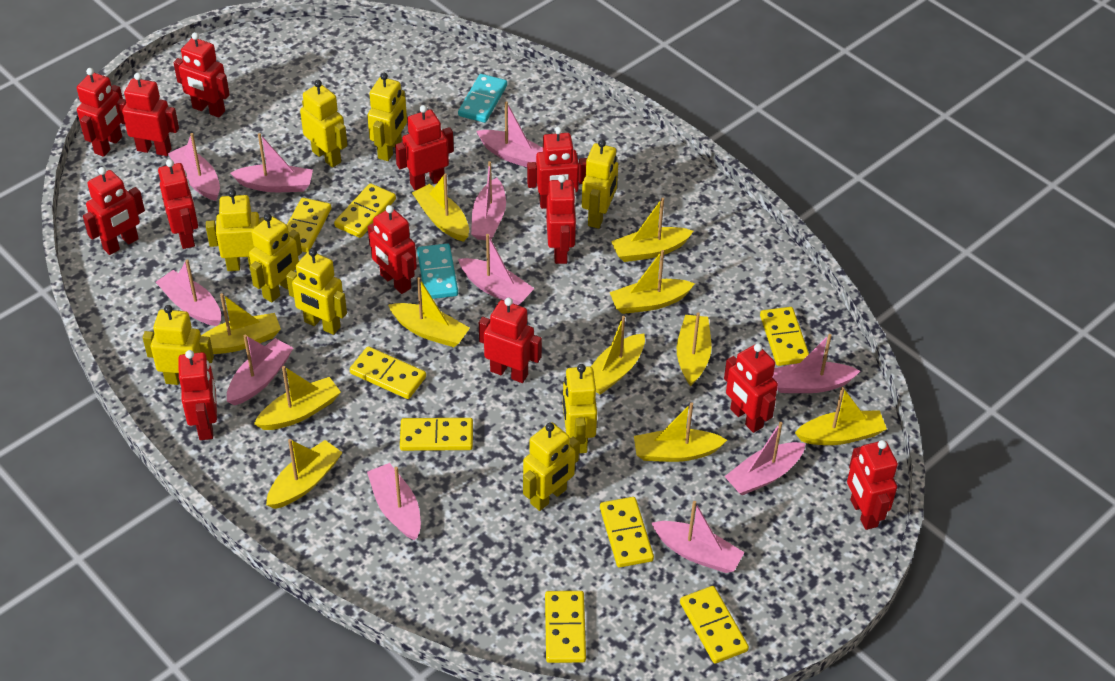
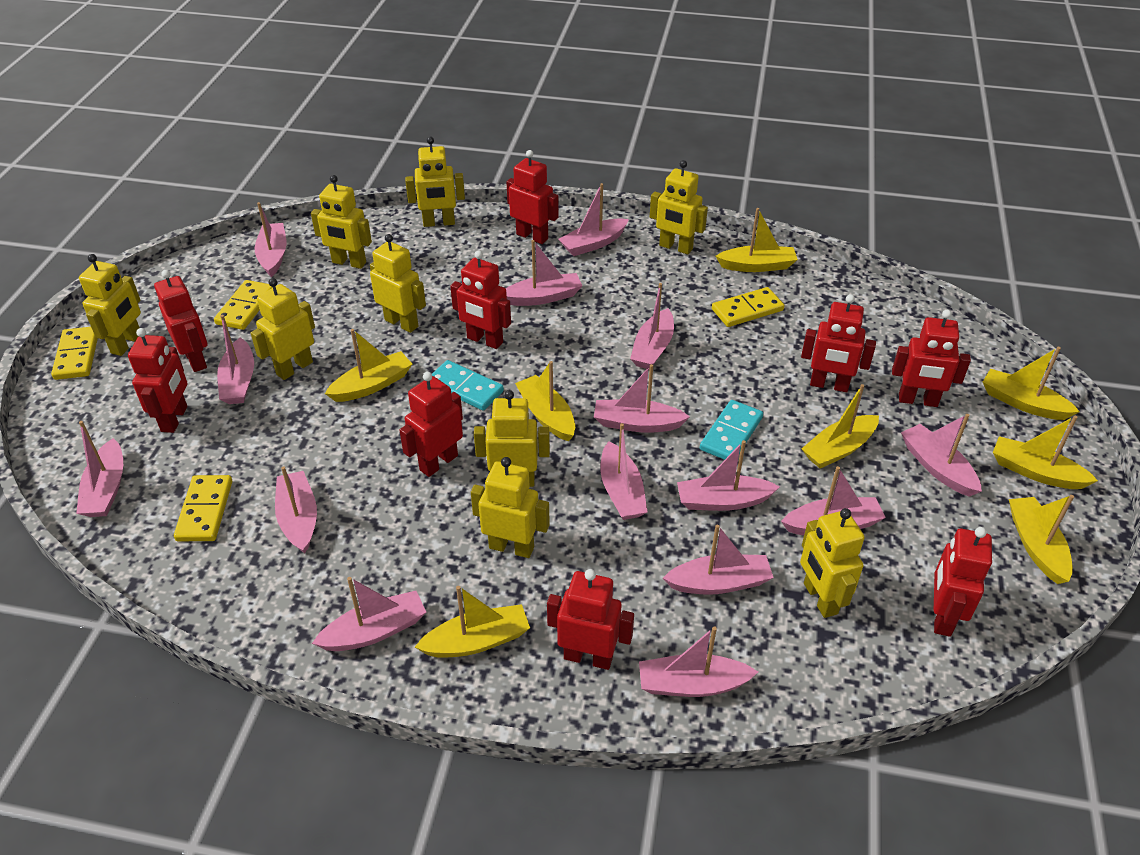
pink boat: 11 -> 15
red robot: 13 -> 9
yellow boat: 11 -> 8
yellow domino: 8 -> 4

